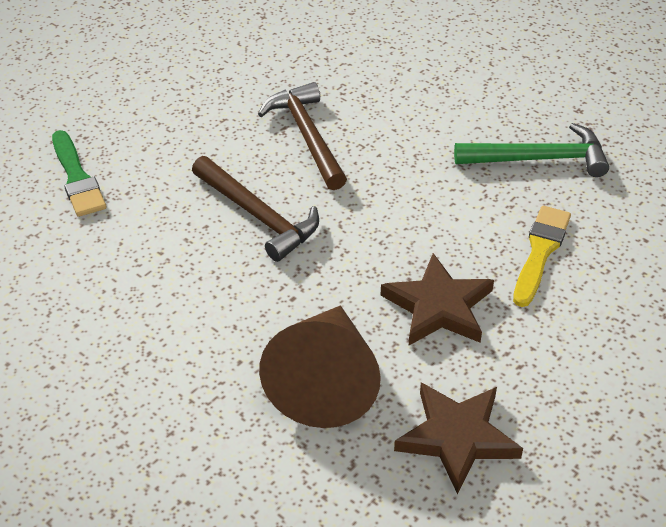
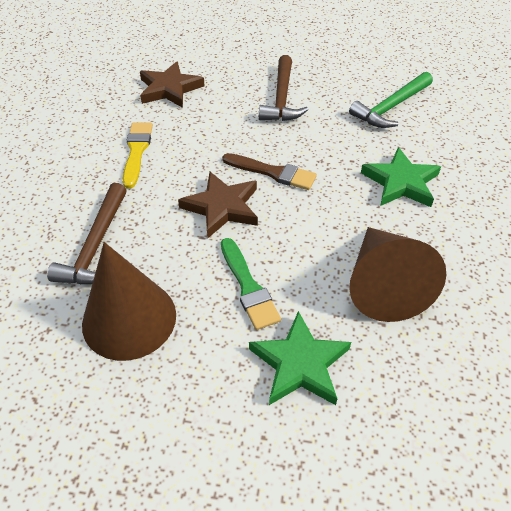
brown brush: 0 -> 1
brown cone: 1 -> 2
green star: 0 -> 2

